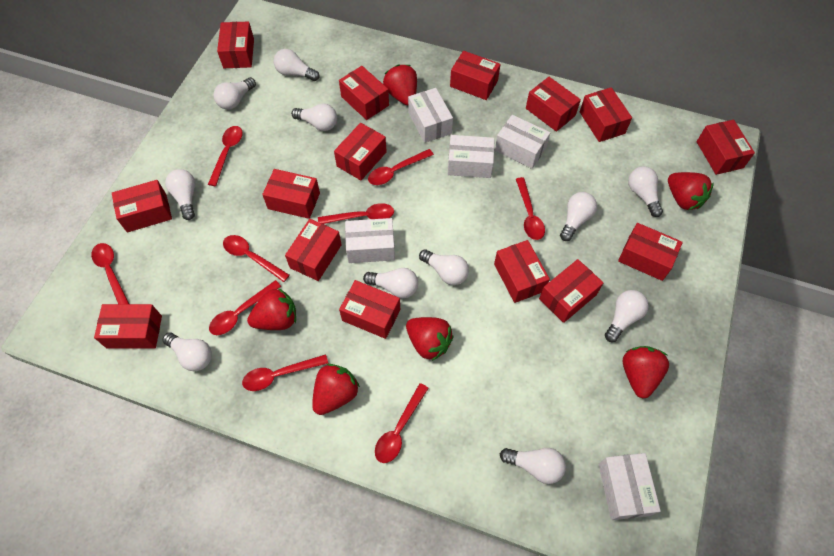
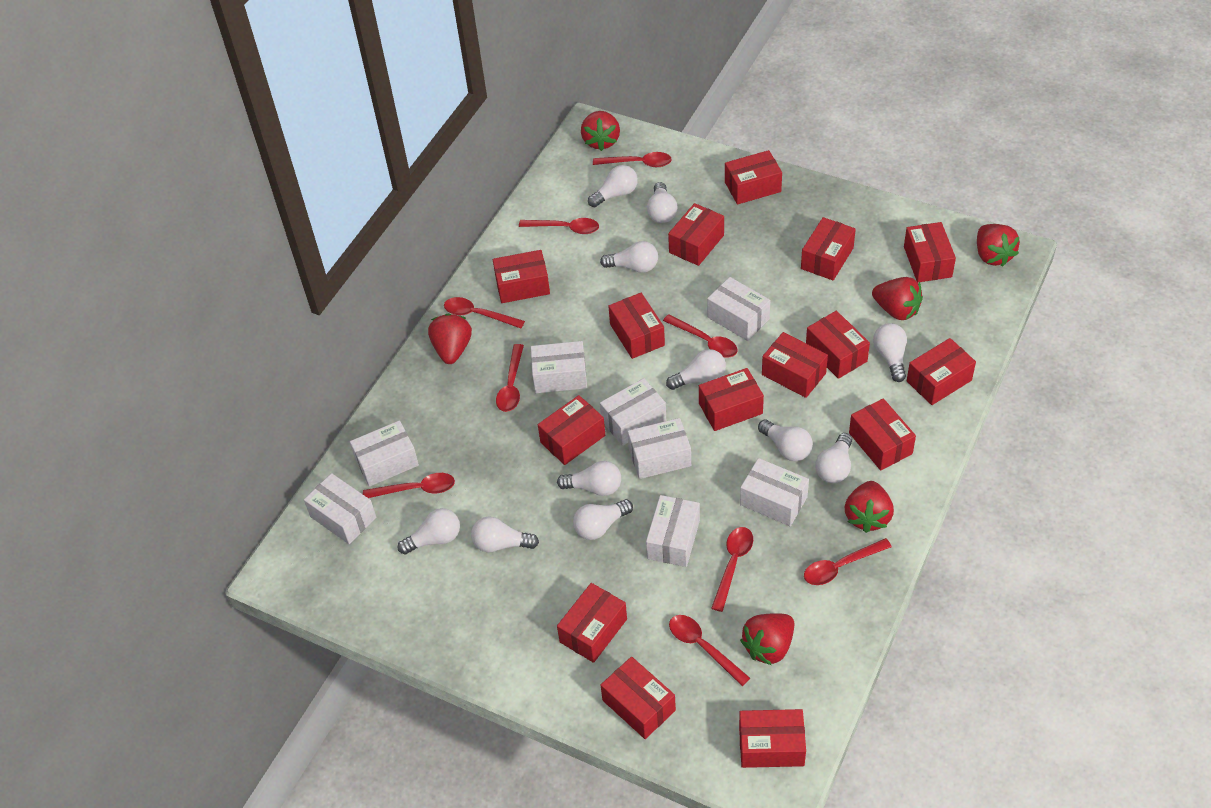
white box: 5 -> 8

